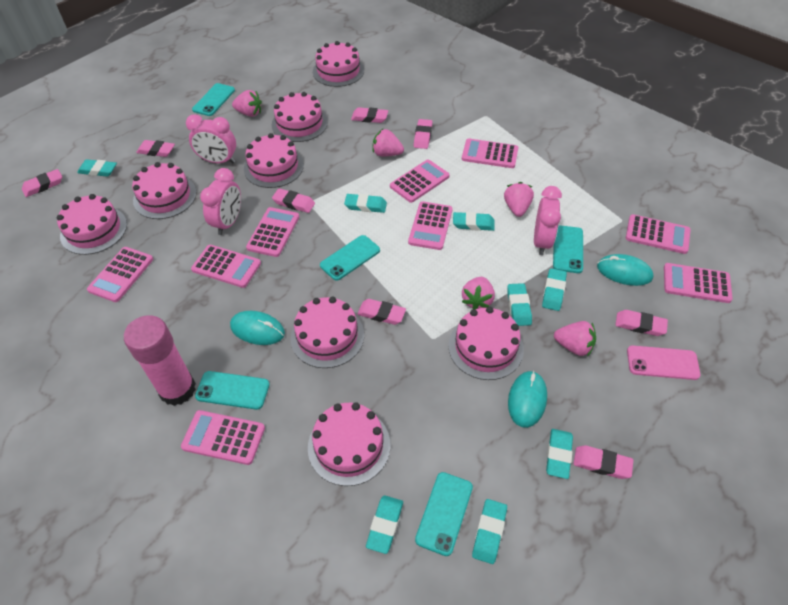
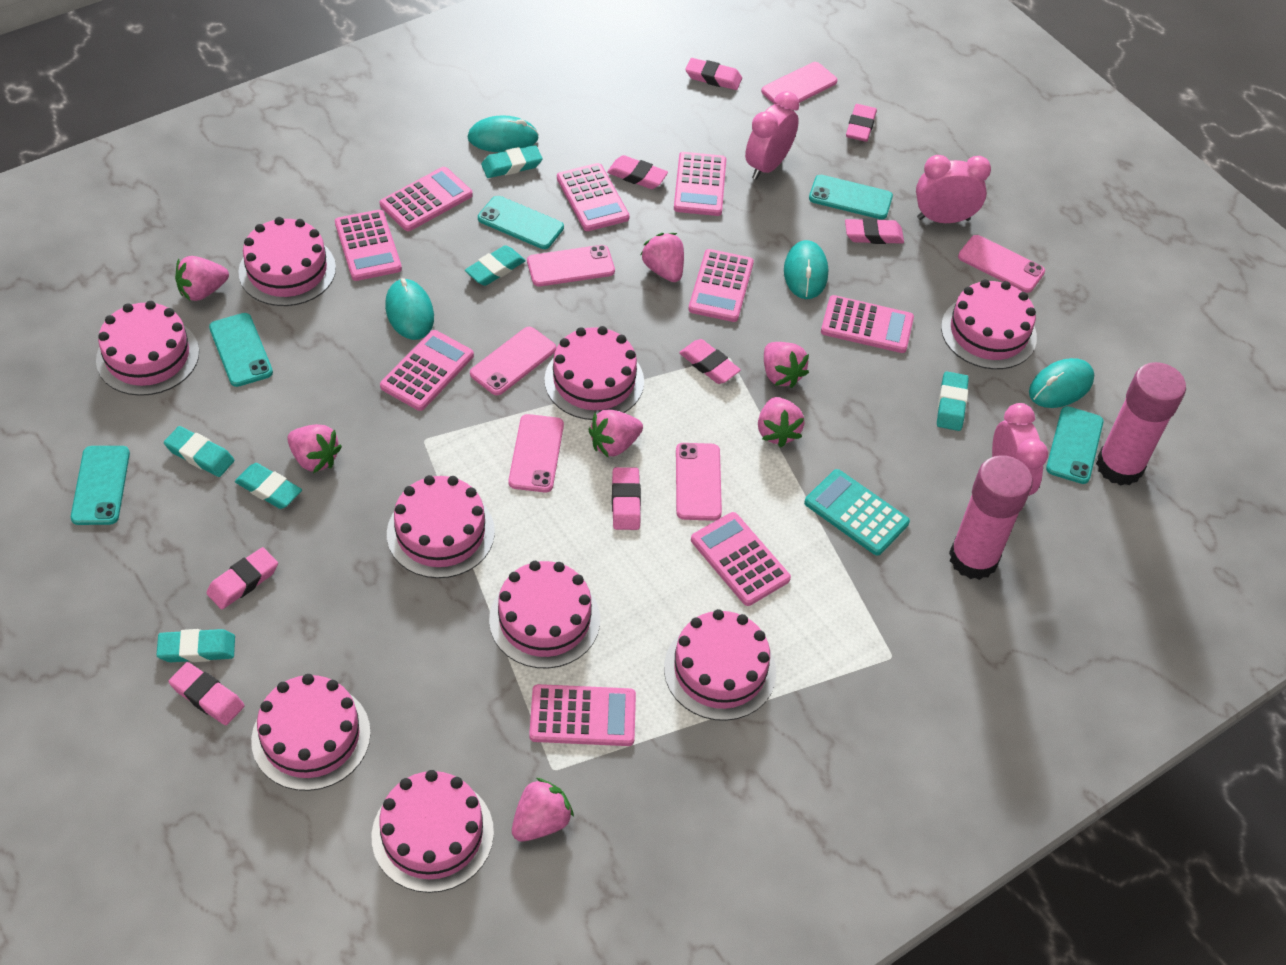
pink cake: 8 -> 9
pink glue stick: 1 -> 2
pink phone: 1 -> 6
pink strawberry: 5 -> 7
turquoise calculator: 0 -> 1
turquoise eraser: 8 -> 6
turquoise mouse: 3 -> 4

